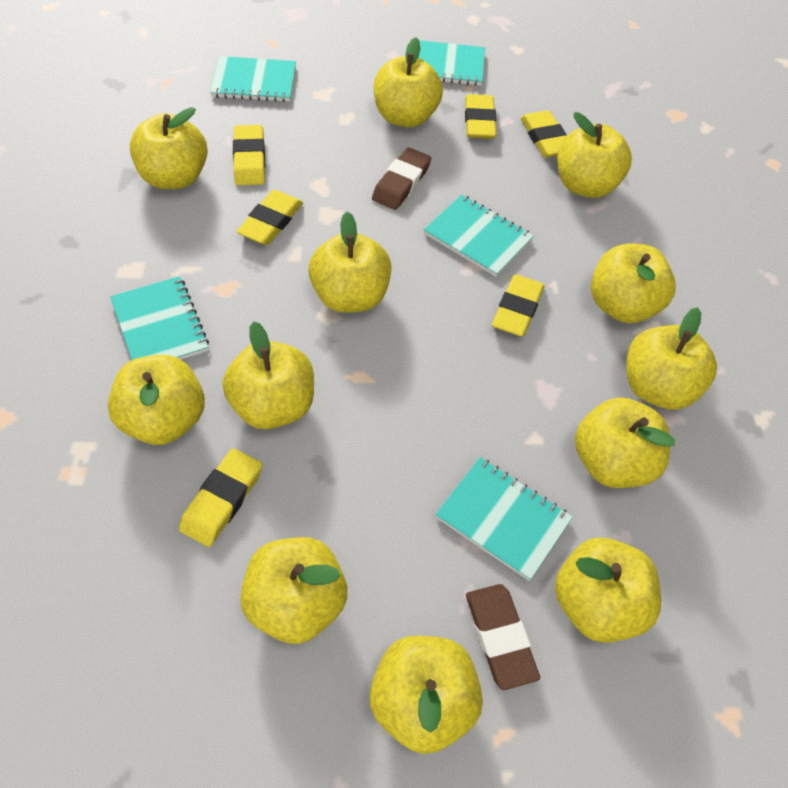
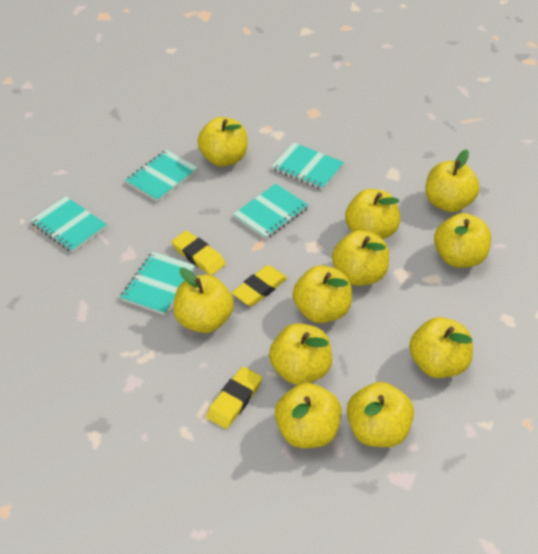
brown eraser: 2 -> 0
yellow apple: 12 -> 11
yellow eraser: 6 -> 3

